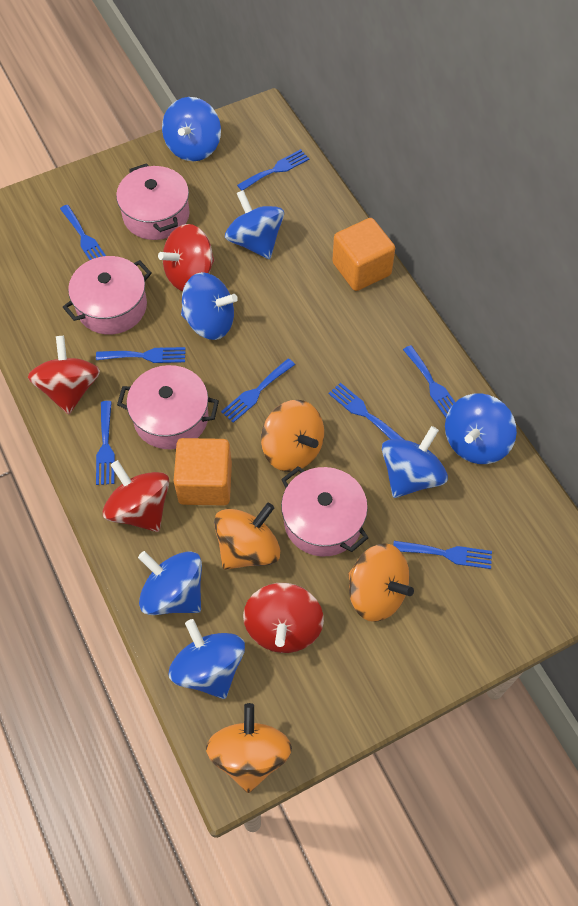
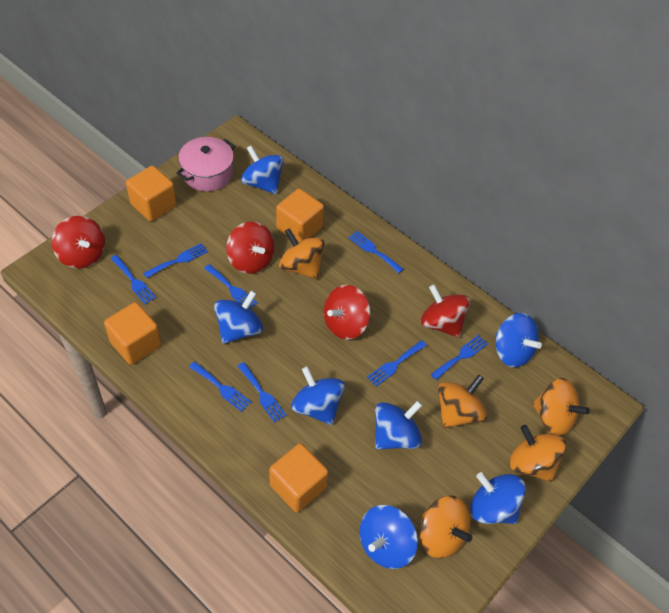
orange cube: 2 -> 4
orange spinning top: 4 -> 5
pink pot: 4 -> 1

